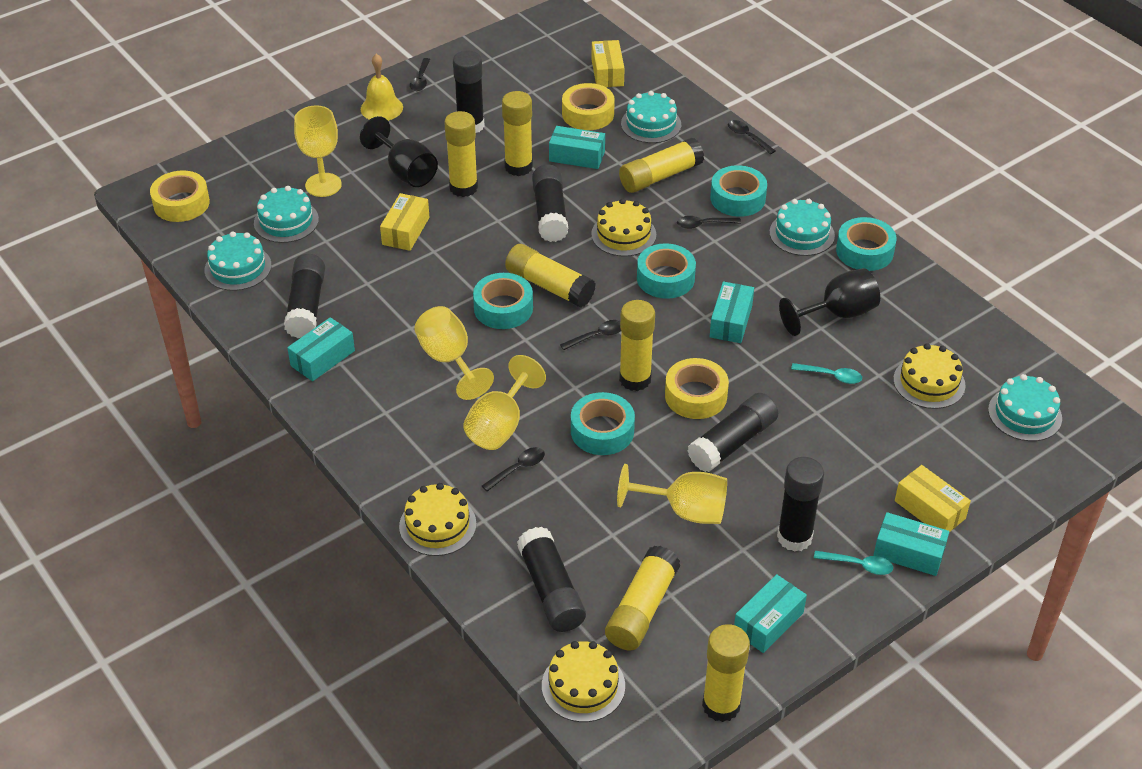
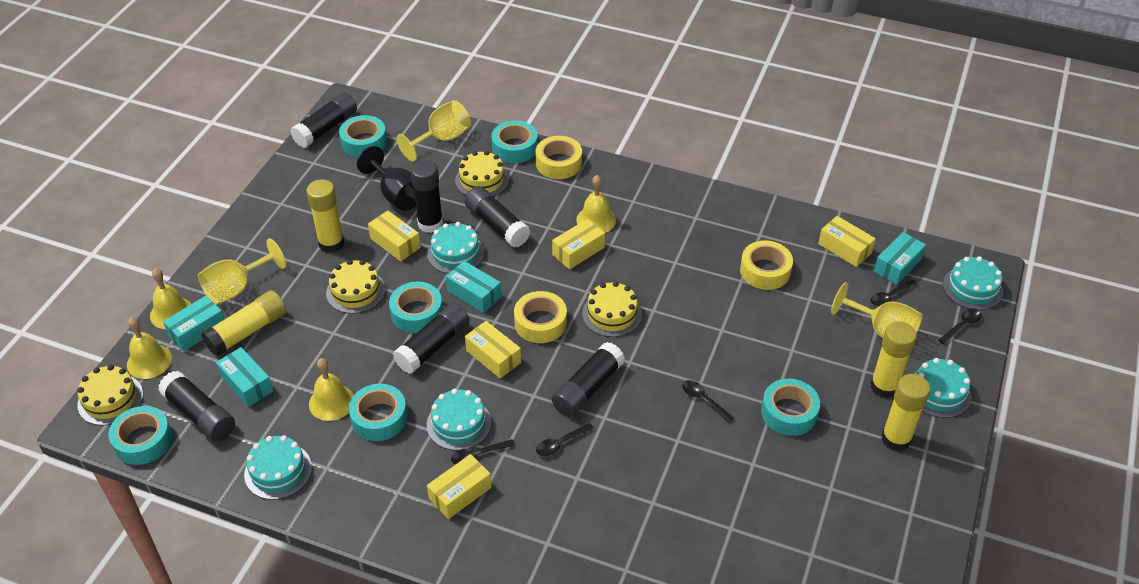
black goblet: 2 -> 1
turquoise box: 5 -> 4
turquoise spoon: 2 -> 0
turquoise tape: 5 -> 6
yellow bell: 1 -> 4
yellow box: 3 -> 5
yellow glue stick: 7 -> 4
yellow goblet: 4 -> 3

